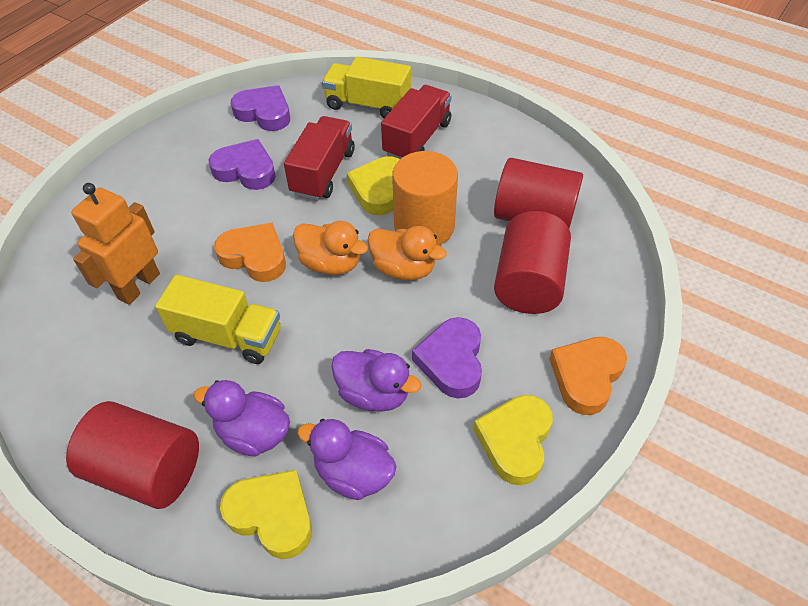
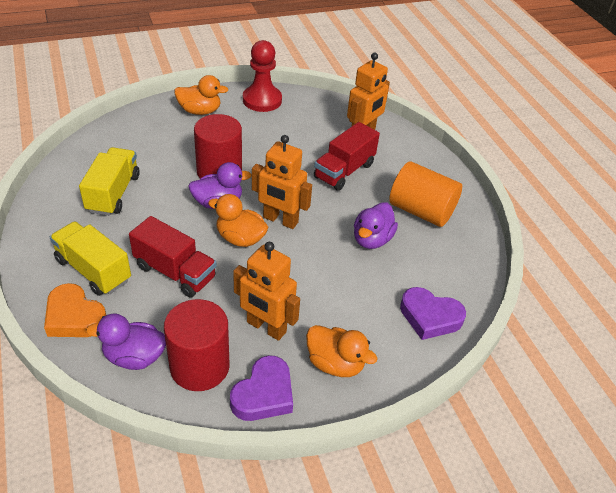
orange duck: 2 -> 3
orange heart: 2 -> 1
orange robot: 1 -> 3
purple heart: 3 -> 2
red cylinder: 3 -> 2
red pawn: 0 -> 1
yellow heart: 3 -> 0

